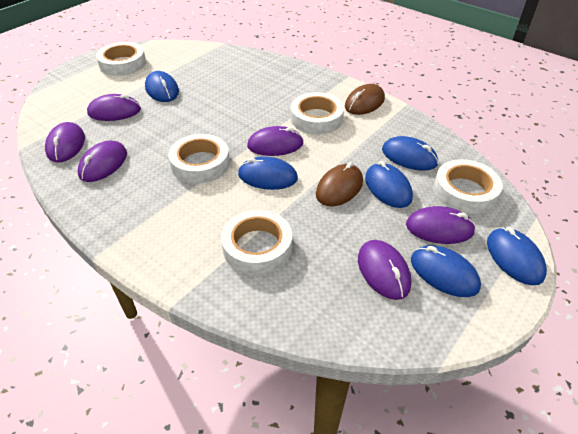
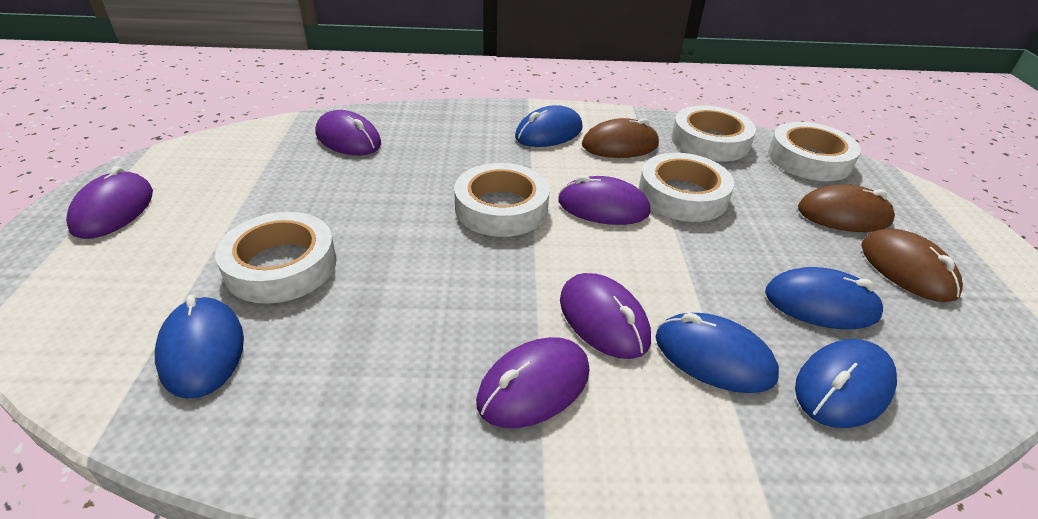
blue mouse: 6 -> 5
brown mouse: 2 -> 3
purple mouse: 6 -> 5

